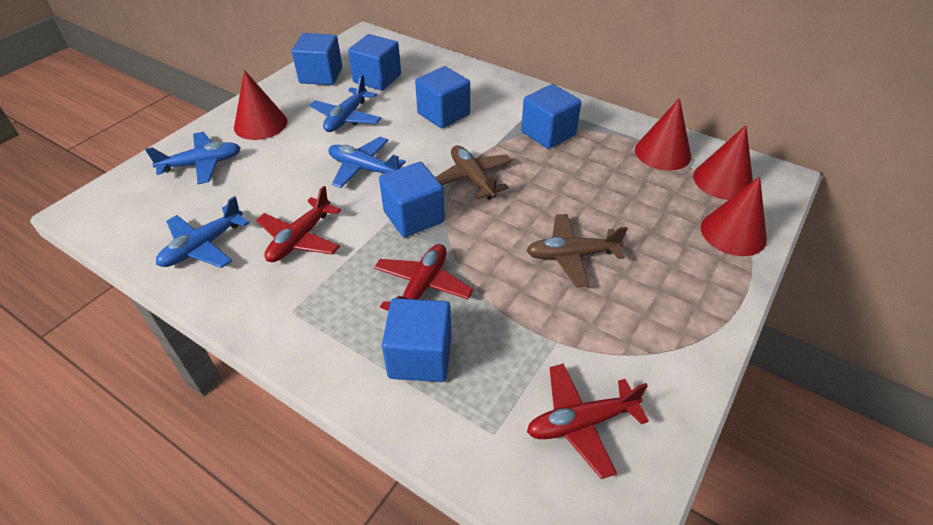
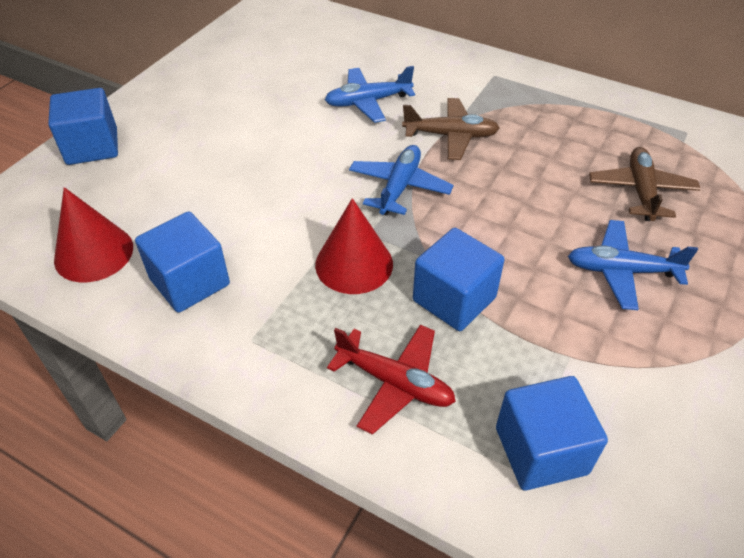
blue cube: 6 -> 4
blue plane: 4 -> 3
red cone: 4 -> 2
red plane: 3 -> 1

